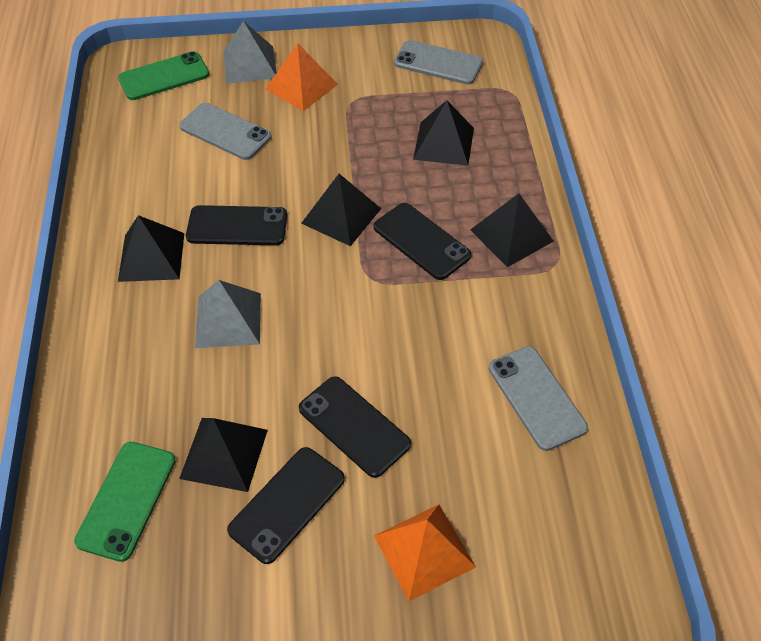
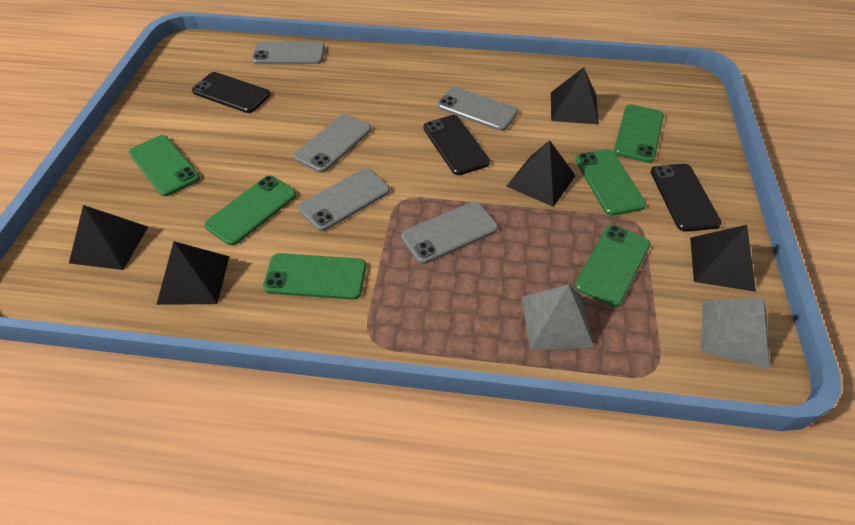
black phone: 4 -> 3
green phone: 2 -> 6
grey phone: 3 -> 5
orange pyramid: 2 -> 0

